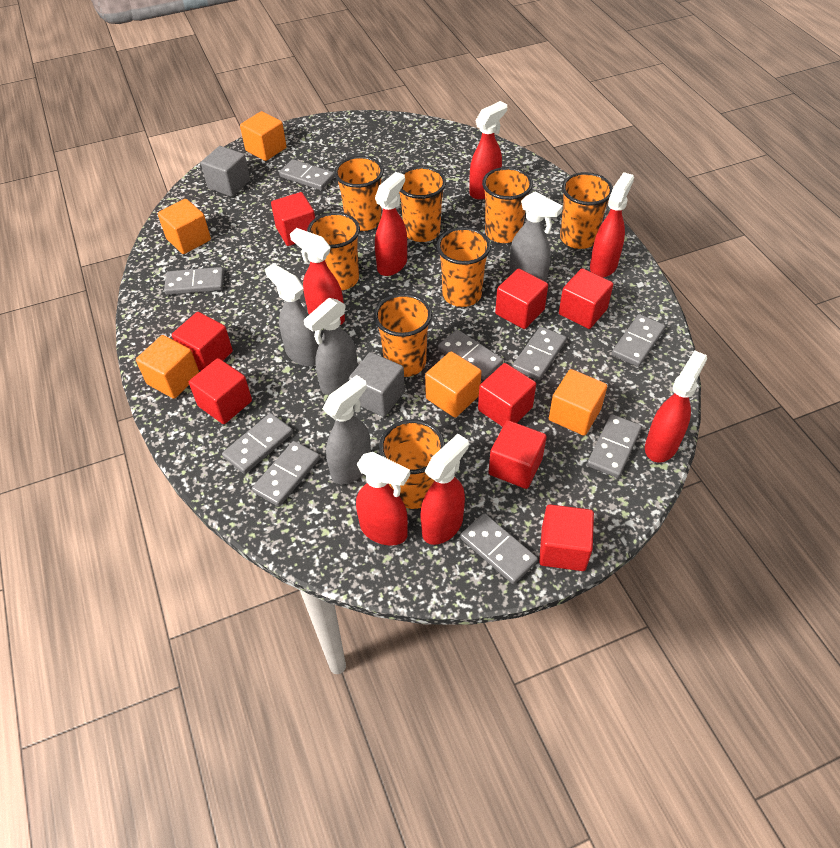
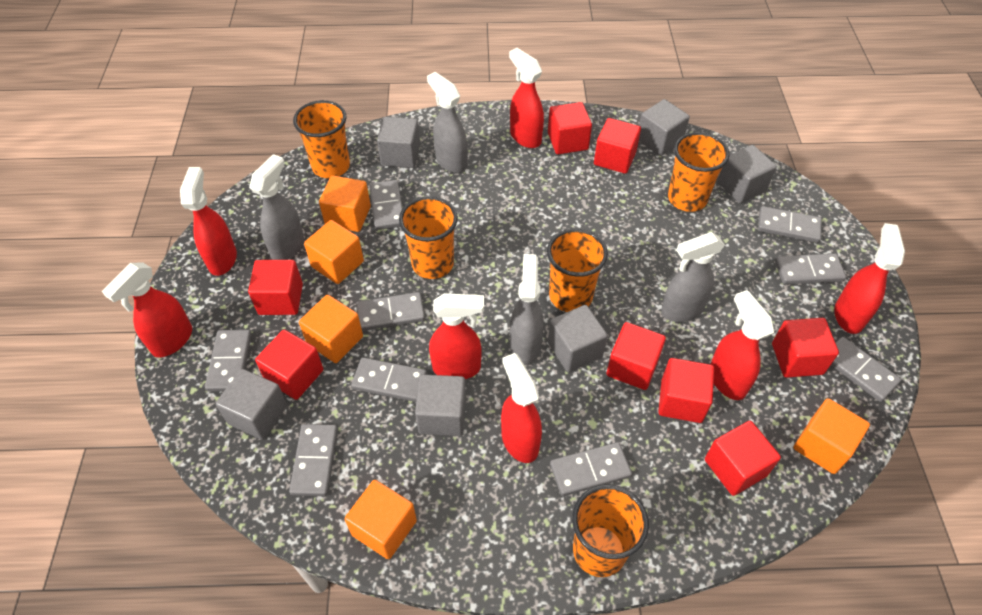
grey cube: 2 -> 6
orange cup: 8 -> 5

